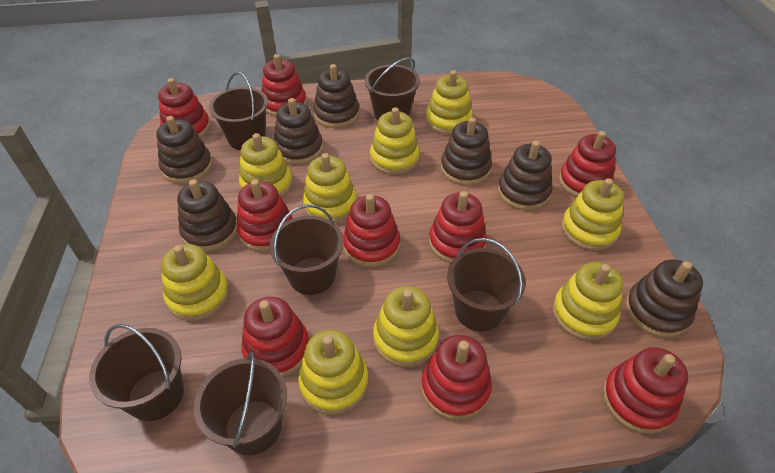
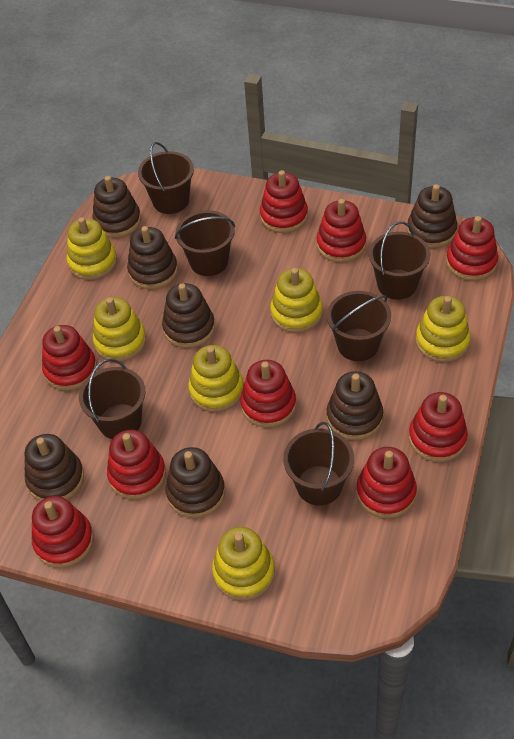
yellow stacking toy: 9 -> 6

